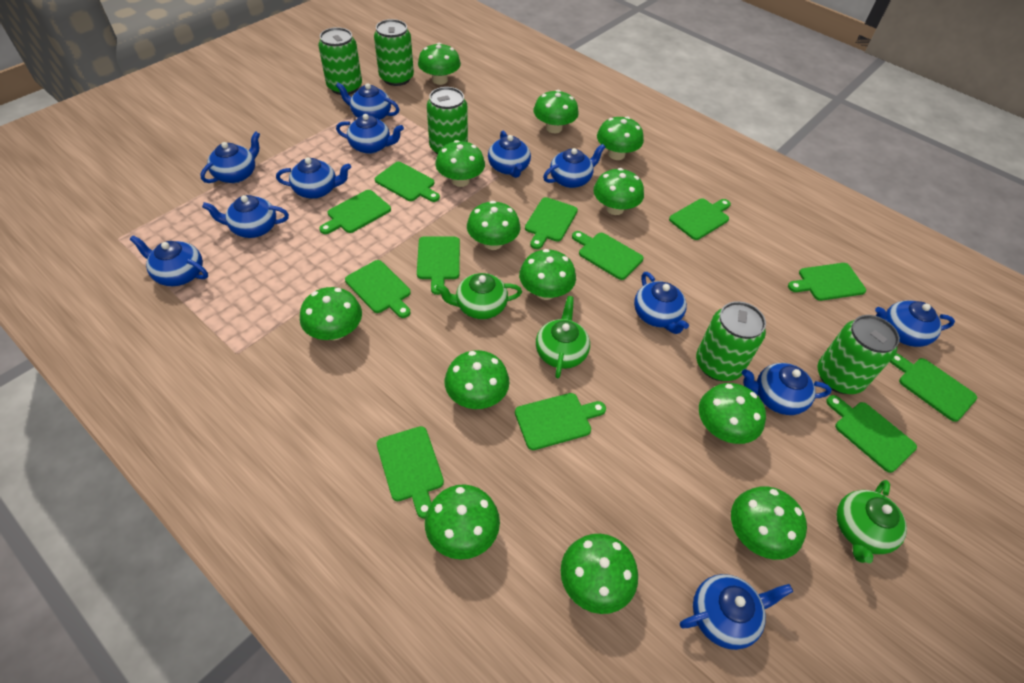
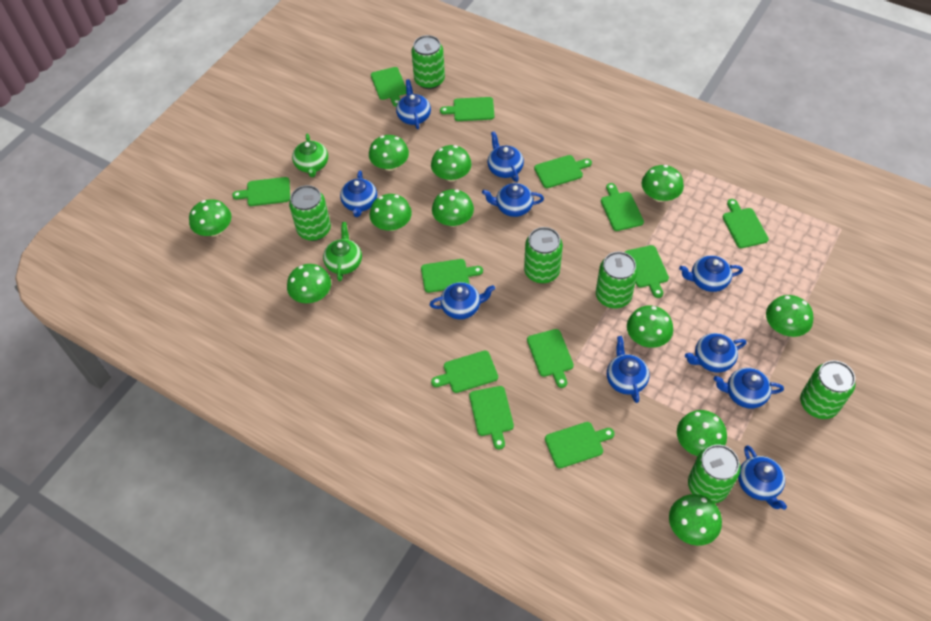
blue teapot: 12 -> 10
green can: 5 -> 6
green mushroom: 13 -> 11
green teapot: 3 -> 2

